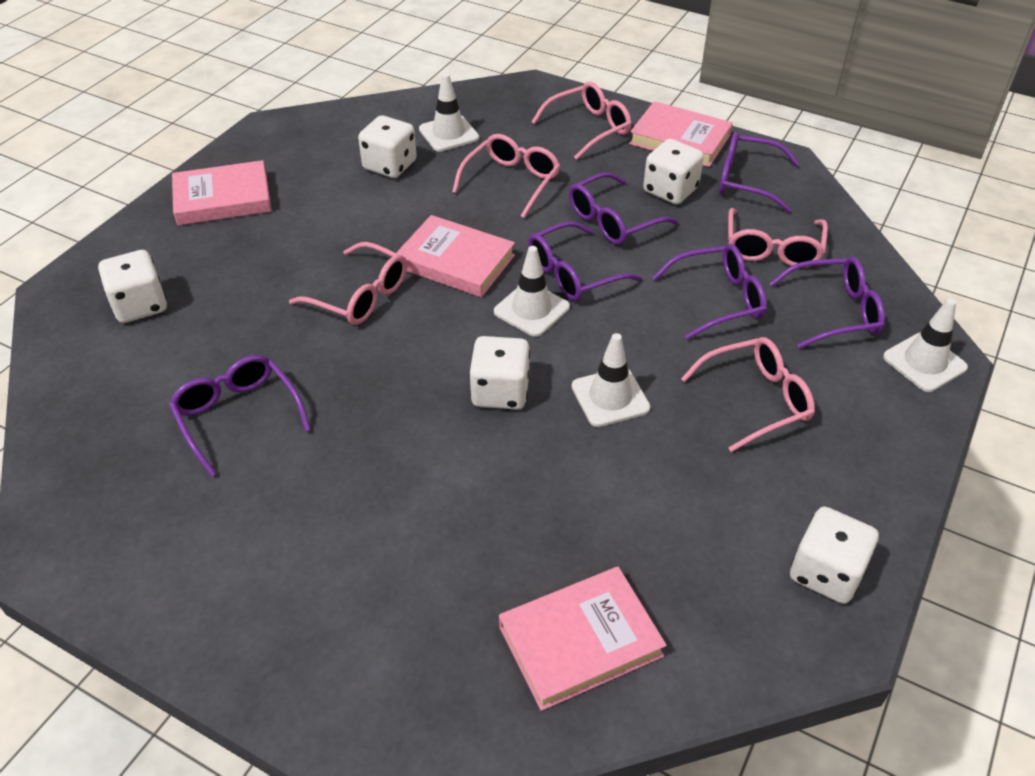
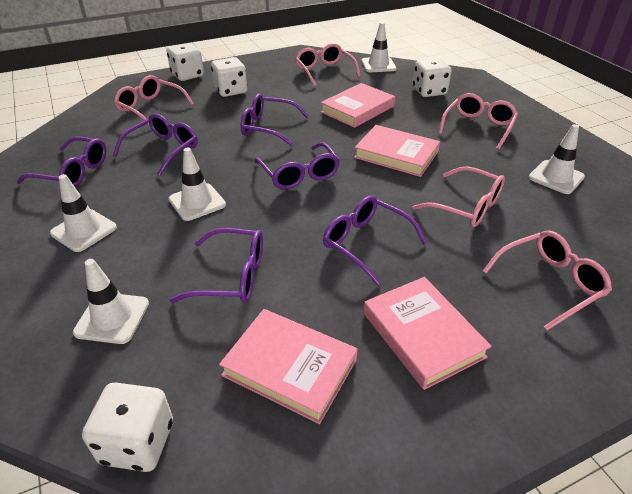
white dice: 5 -> 4
white traffic cone: 4 -> 5

